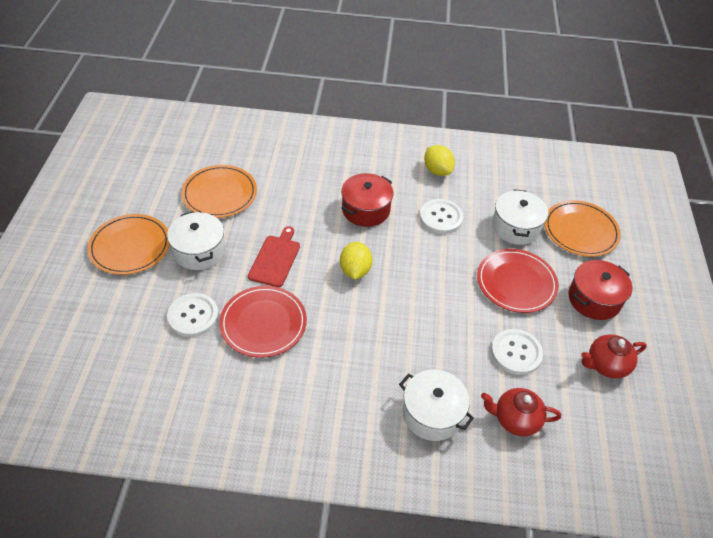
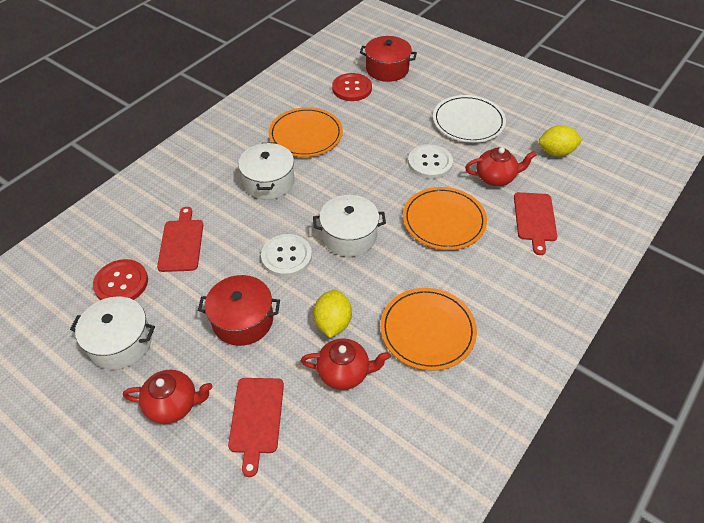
red button: 0 -> 2
red cutting board: 1 -> 3
red plate: 2 -> 0
red teapot: 2 -> 3
white button: 3 -> 2
white plate: 0 -> 1

